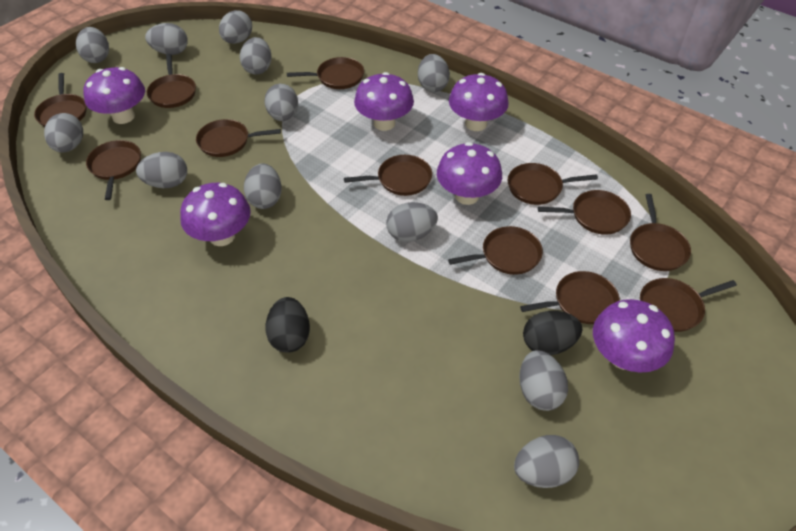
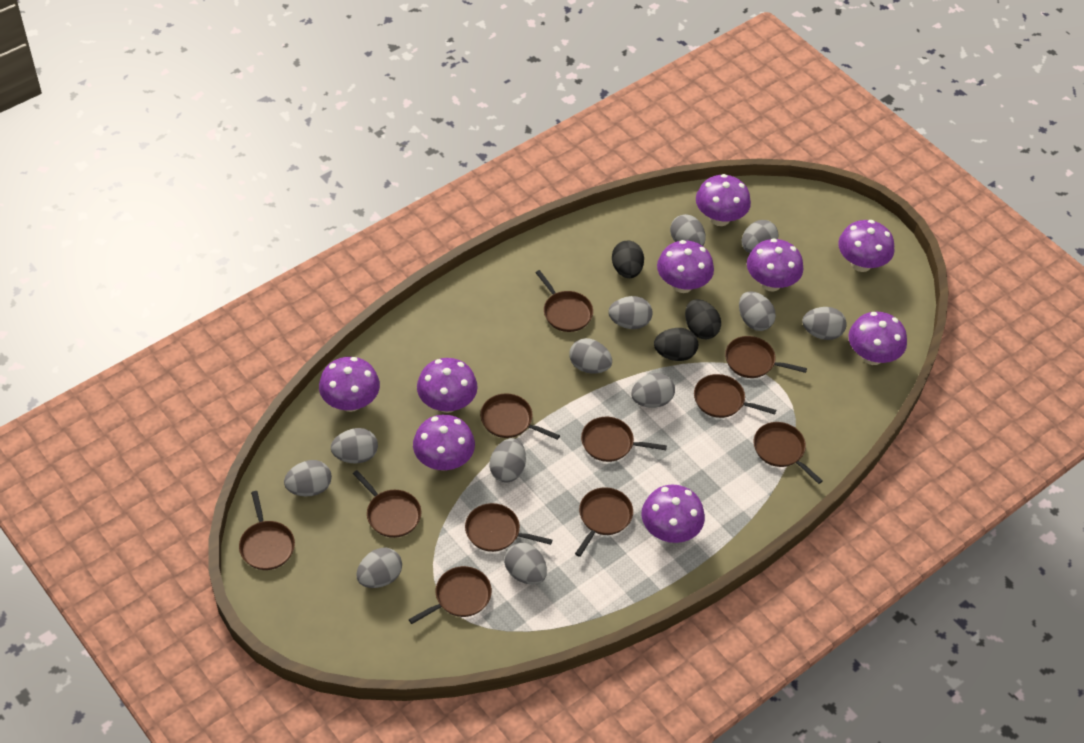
black egg: 2 -> 3
brown pan: 12 -> 11
purple mushroom: 6 -> 9

